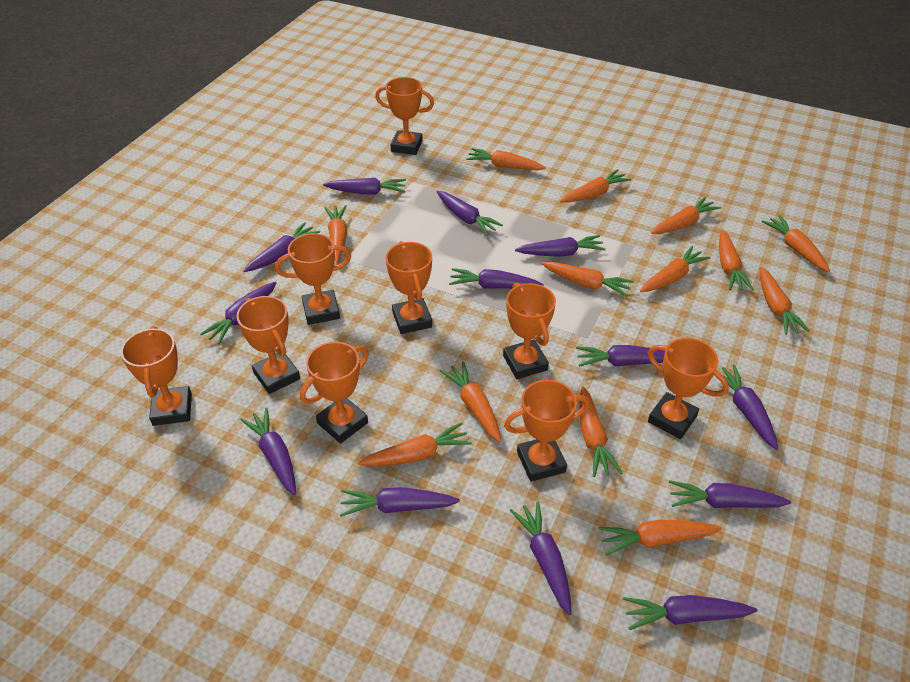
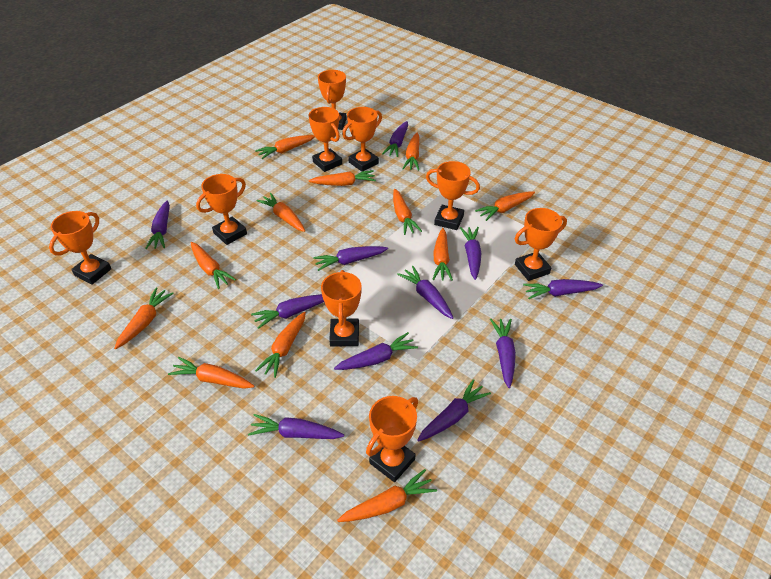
orange carrot: 13 -> 12
purple carrot: 13 -> 11

